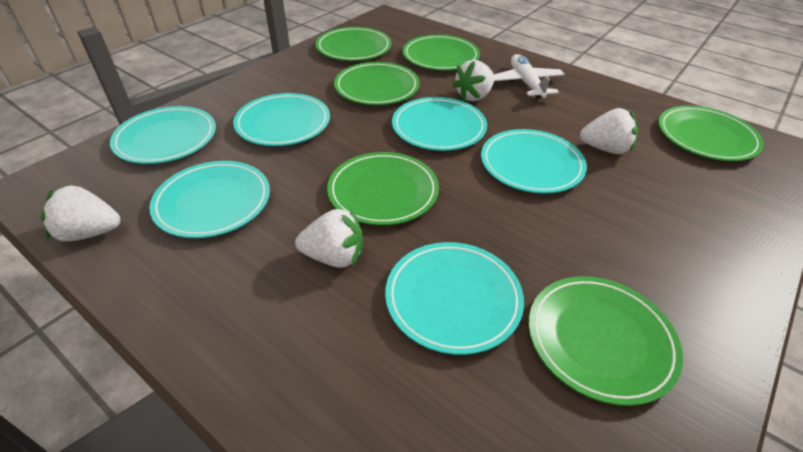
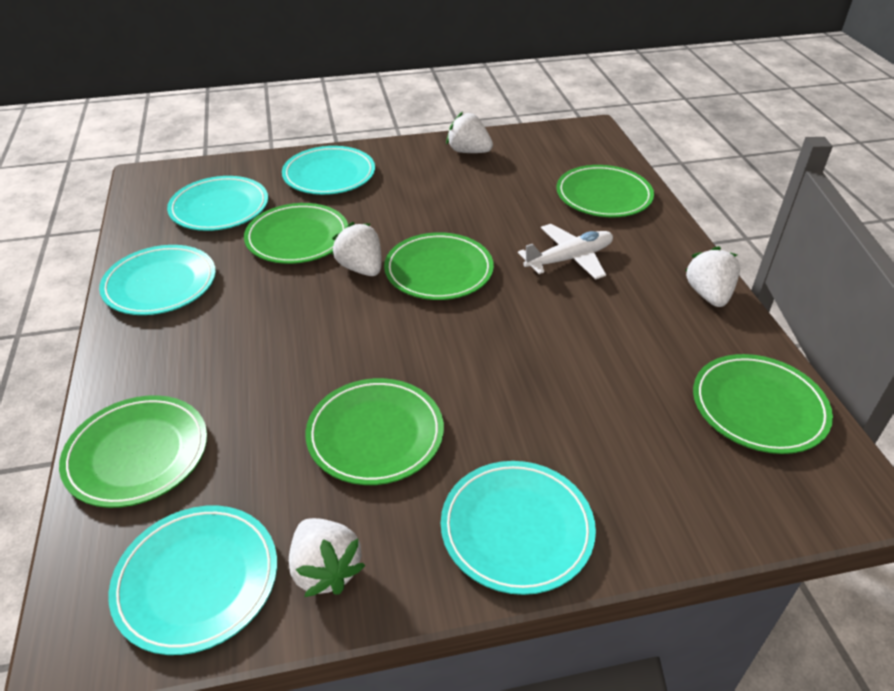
turquoise plate: 6 -> 5

